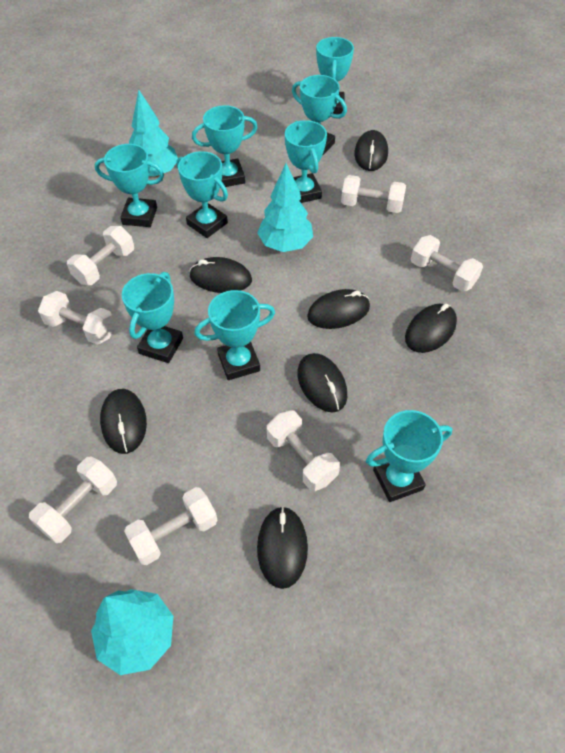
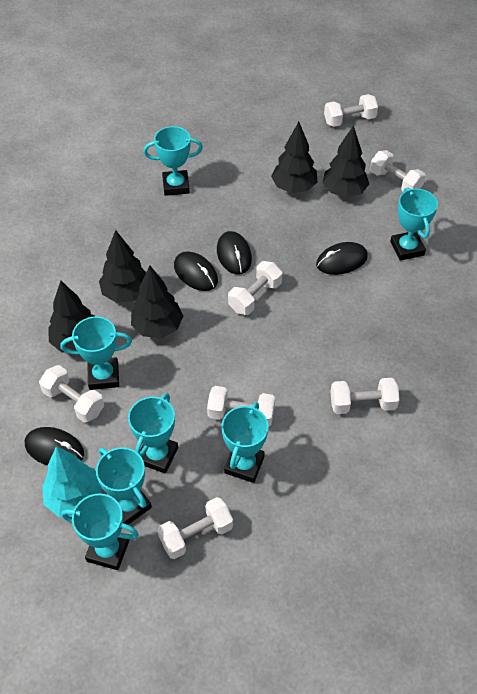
black mouse: 7 -> 4
black tree: 0 -> 5
turquoise tree: 3 -> 1
turquoise trophy: 9 -> 7

